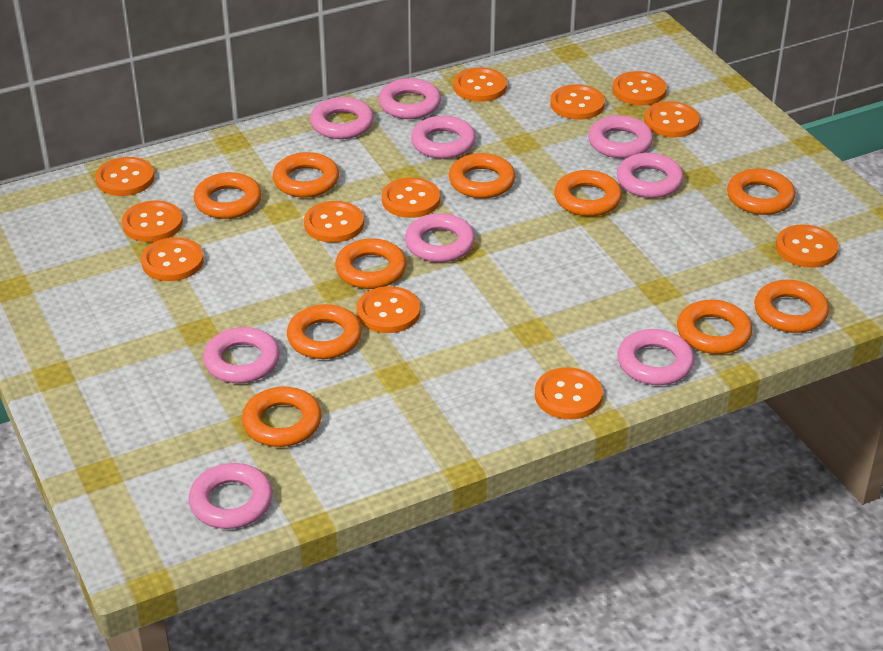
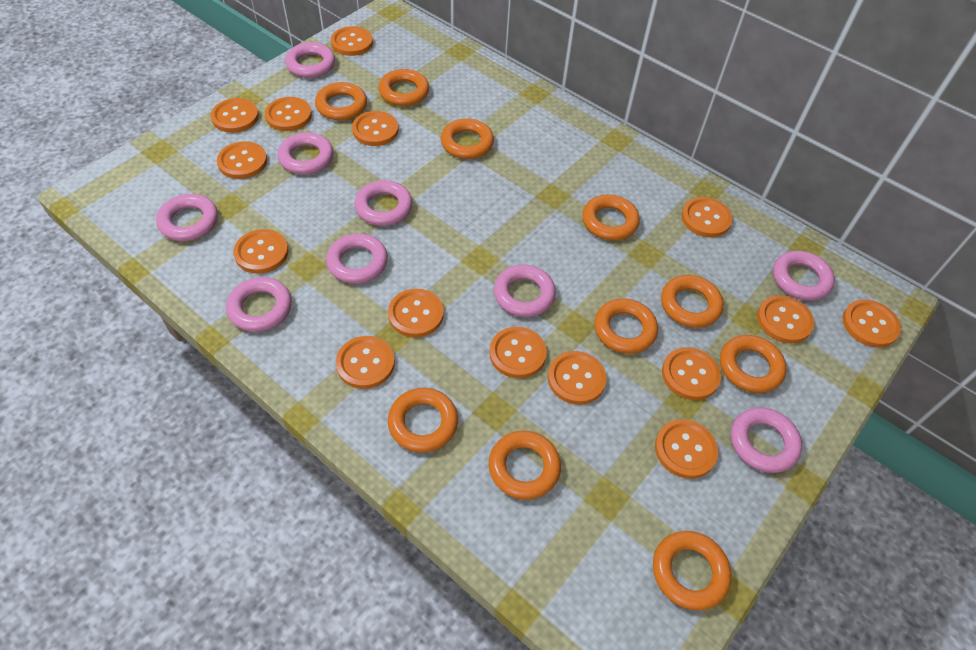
orange button: 12 -> 15

